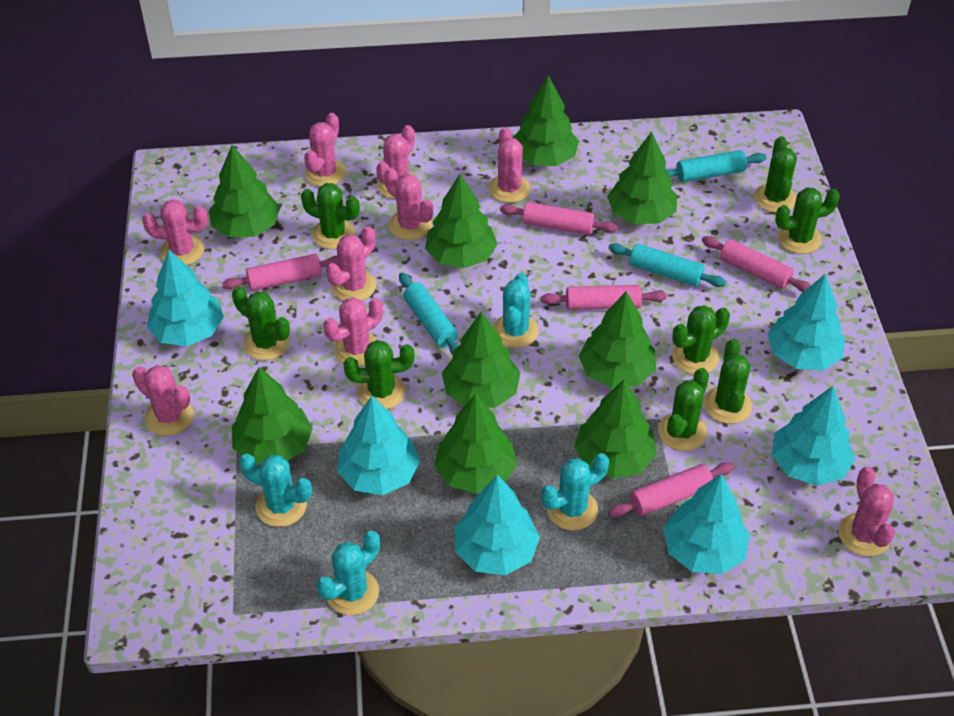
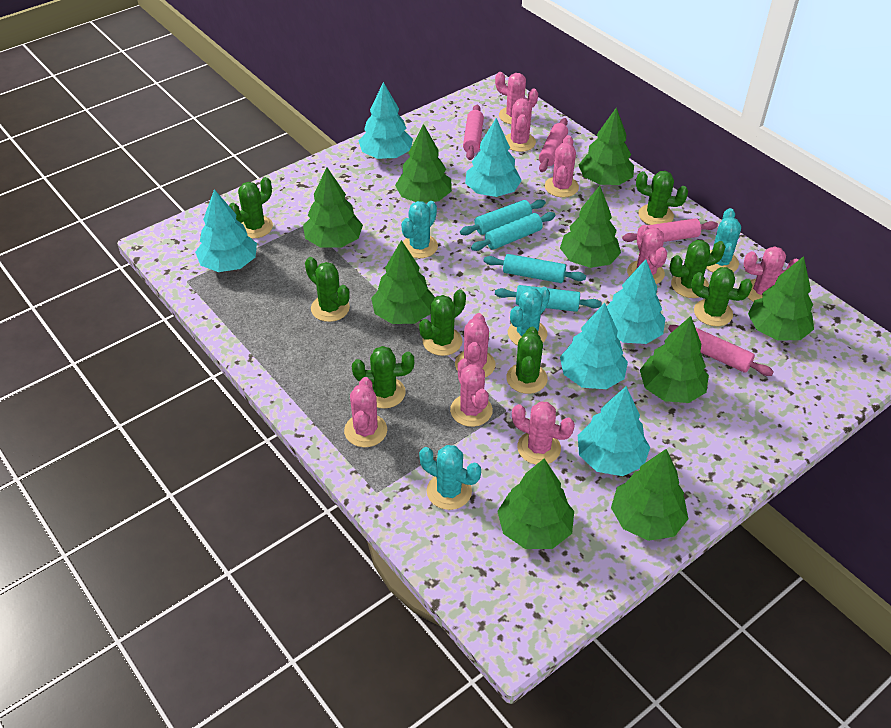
pink rolling pin: 5 -> 4
turquoise rolling pin: 3 -> 4

